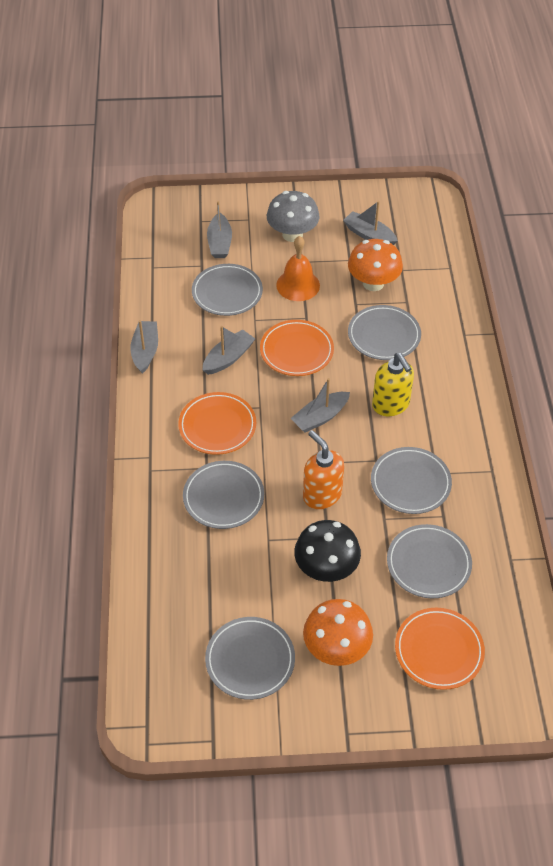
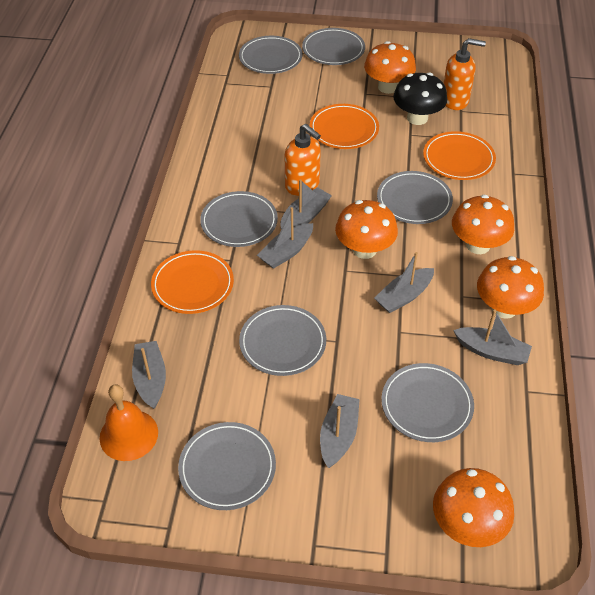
grey boat: 5 -> 6
grey mushroom: 1 -> 0
grey plate: 6 -> 7
orange mushroom: 2 -> 5
orange soap dispenser: 1 -> 2
yellow soap dispenser: 1 -> 0

